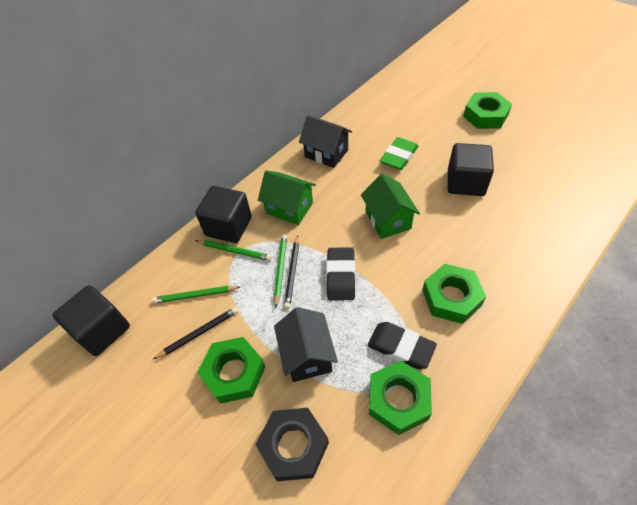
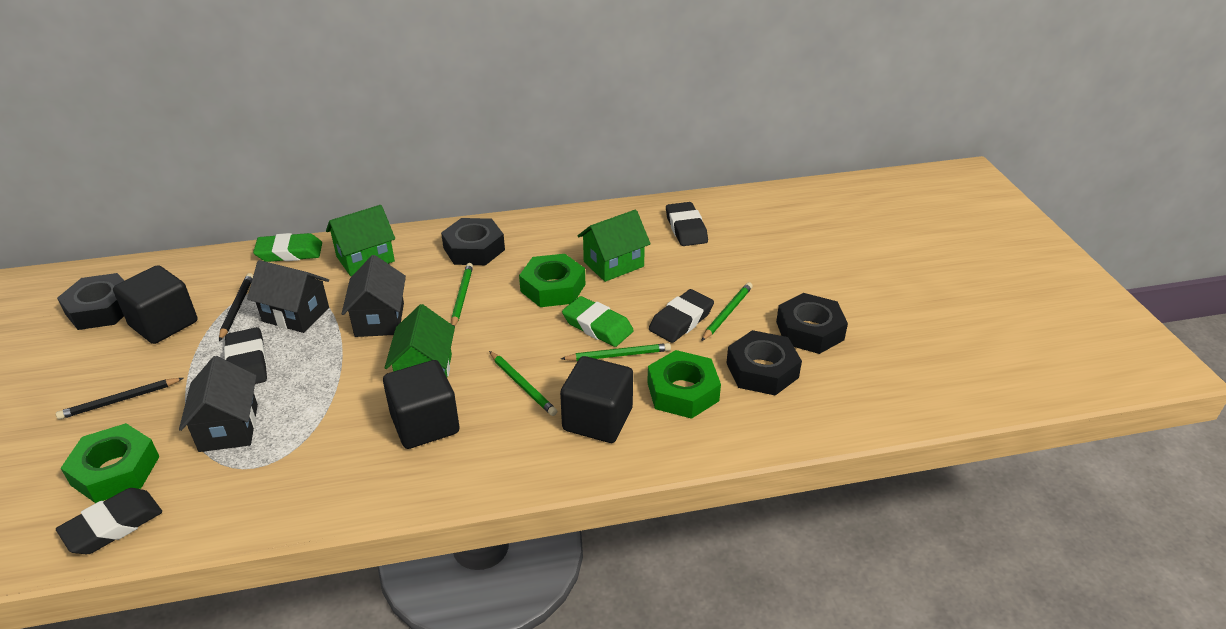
black eraser: 2 -> 4
black house: 2 -> 3
black nut: 1 -> 4
green eraser: 1 -> 2
green house: 2 -> 3
green nut: 4 -> 3
green pencil: 3 -> 4

